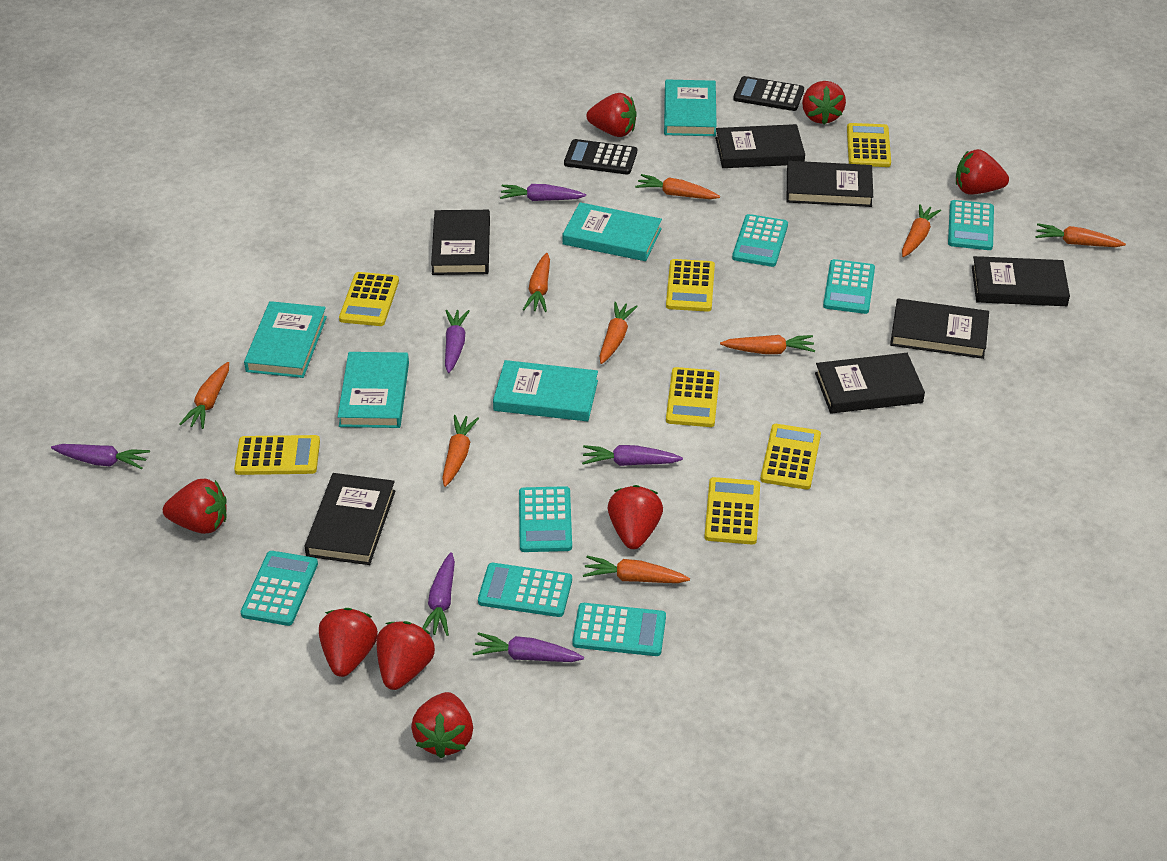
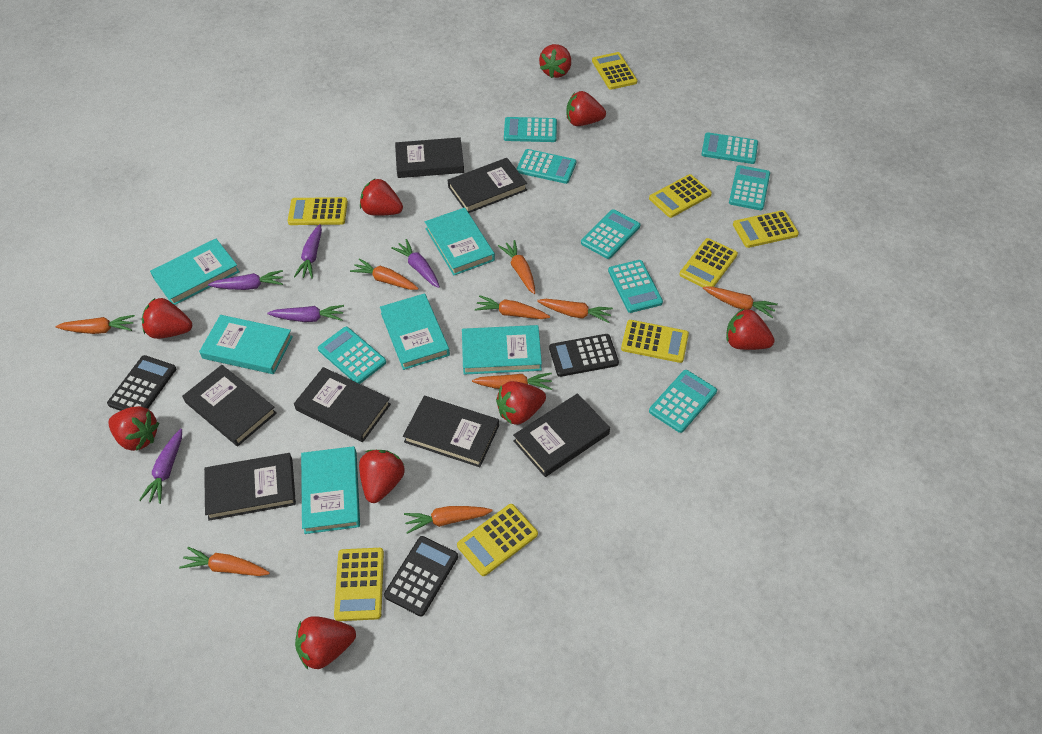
black calculator: 2 -> 3
purple carrot: 6 -> 5
red strawberry: 8 -> 9
turquoise book: 5 -> 6
turquoise calculator: 7 -> 8
yellow calculator: 7 -> 8

